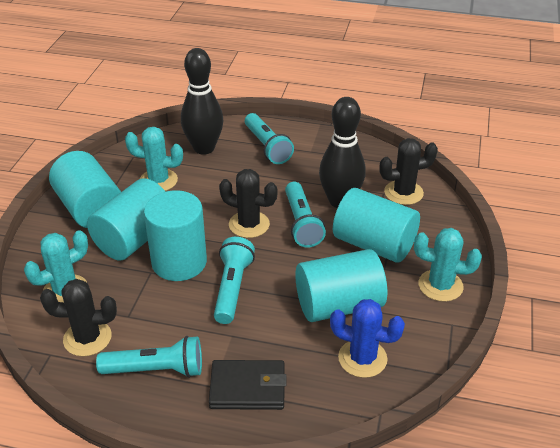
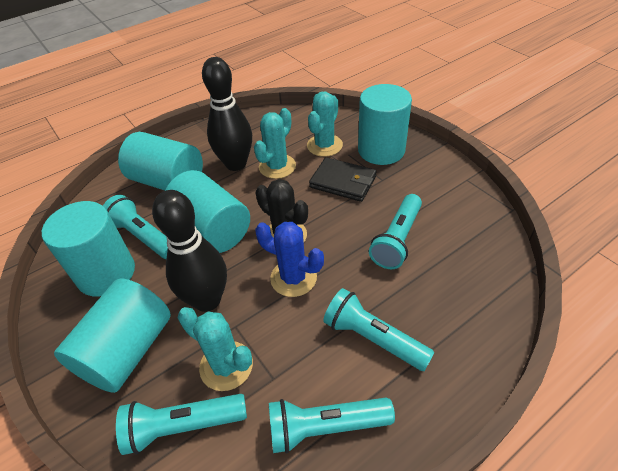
black cactus: 3 -> 1
turquoise flashlight: 4 -> 5

